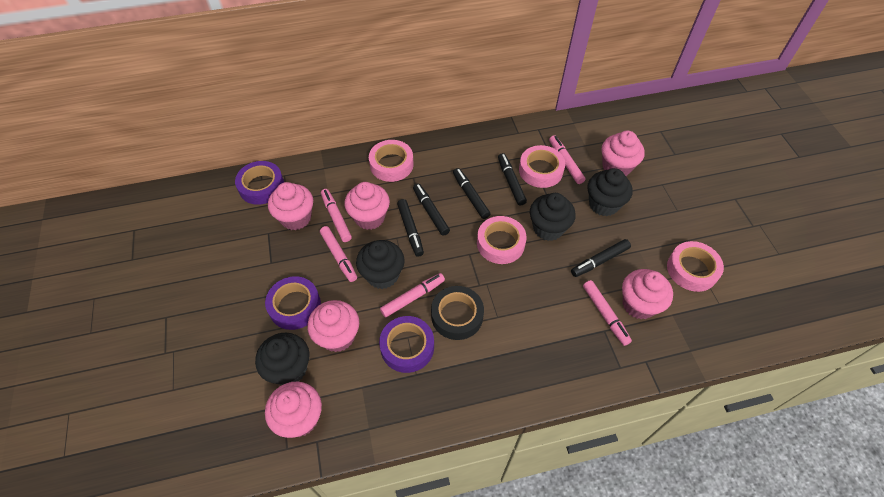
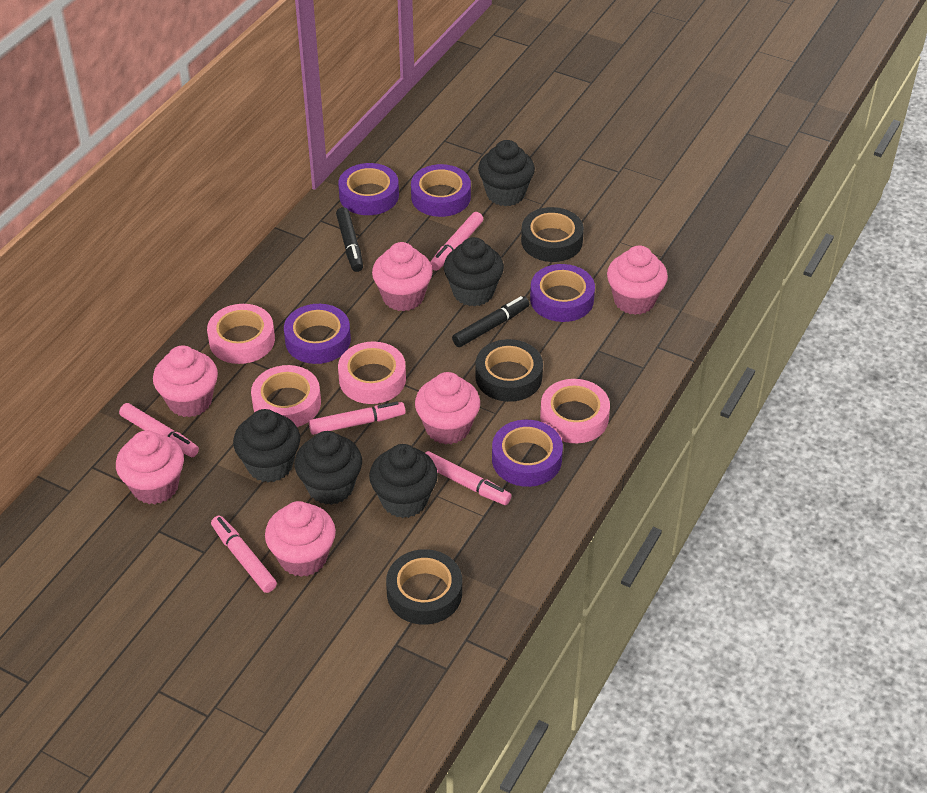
black cupcake: 4 -> 5
black marker: 5 -> 2
black tape: 1 -> 3
purple tape: 3 -> 5

